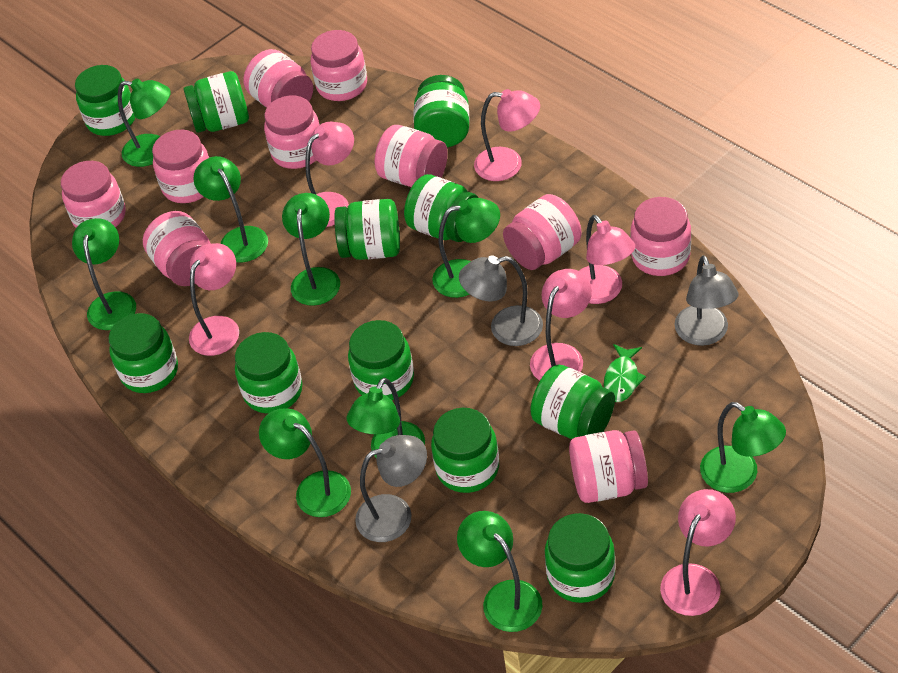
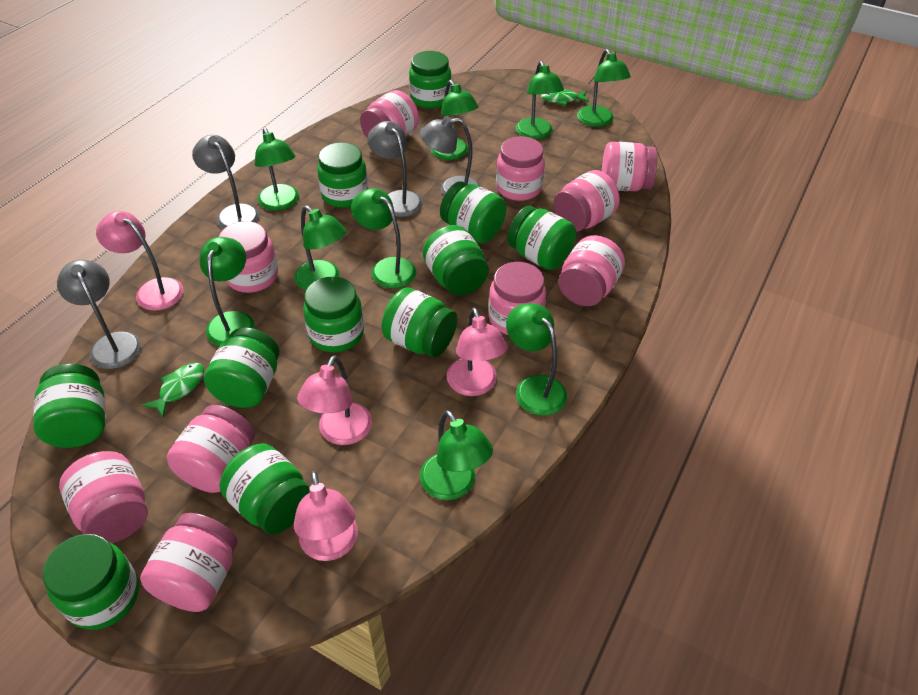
green fish: 1 -> 2
grey lamp: 3 -> 4
pink lamp: 6 -> 4

